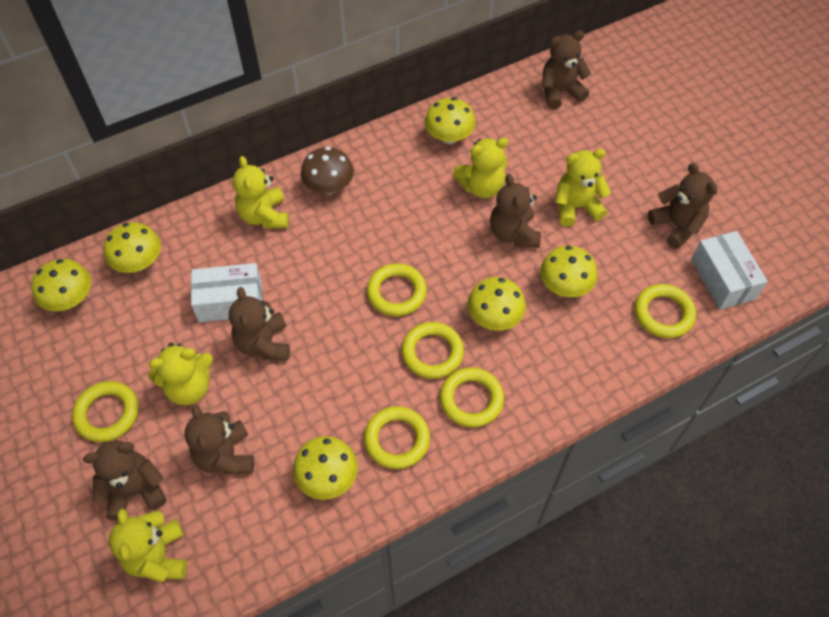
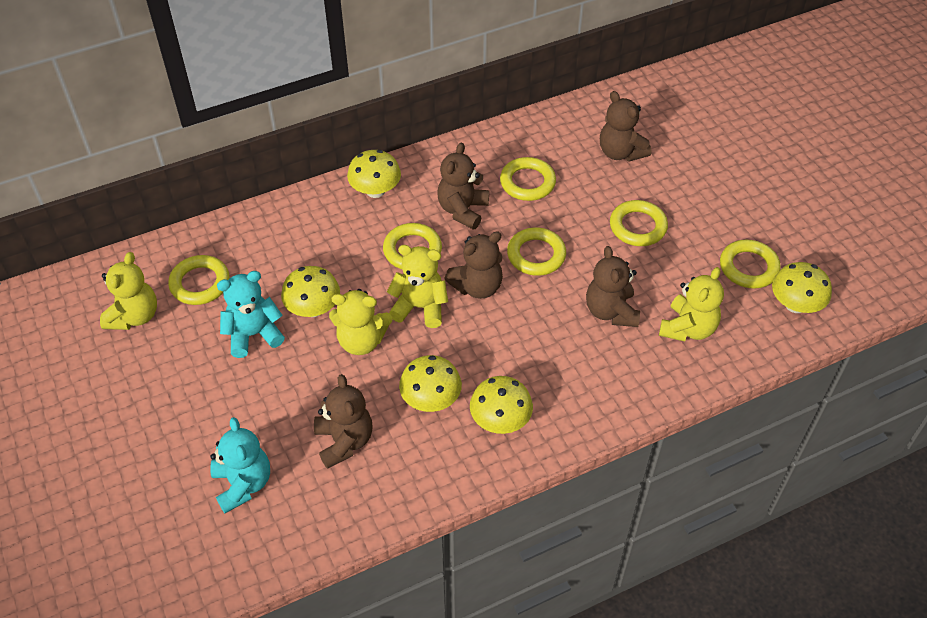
brown mushroom: 1 -> 0
brown teddy bear: 6 -> 5
turquoise teddy bear: 0 -> 2
white box: 2 -> 0
yellow mushroom: 6 -> 5
yellow teddy bear: 5 -> 4

